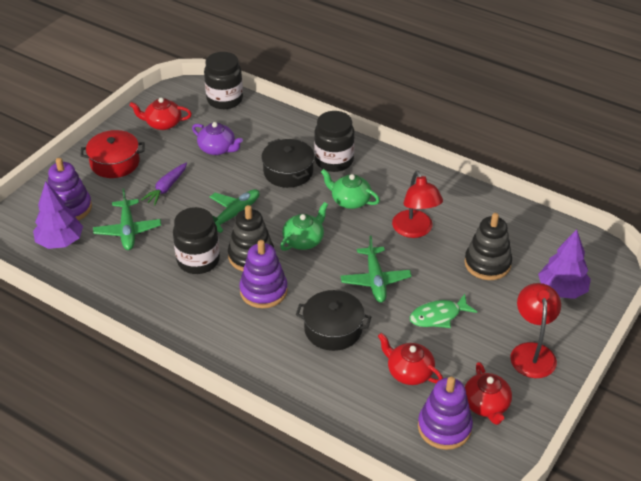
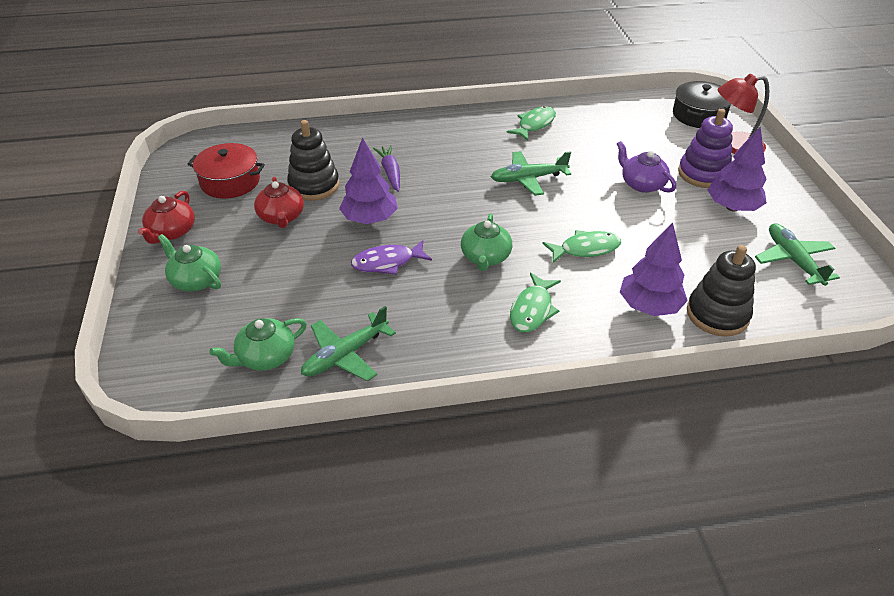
black jar: 3 -> 0
black pot: 2 -> 1
green fish: 1 -> 3
green teapot: 2 -> 3
purple fish: 0 -> 1
purple stacking toy: 3 -> 1
purple tree: 2 -> 3
red lamp: 2 -> 1
red teapot: 3 -> 2

